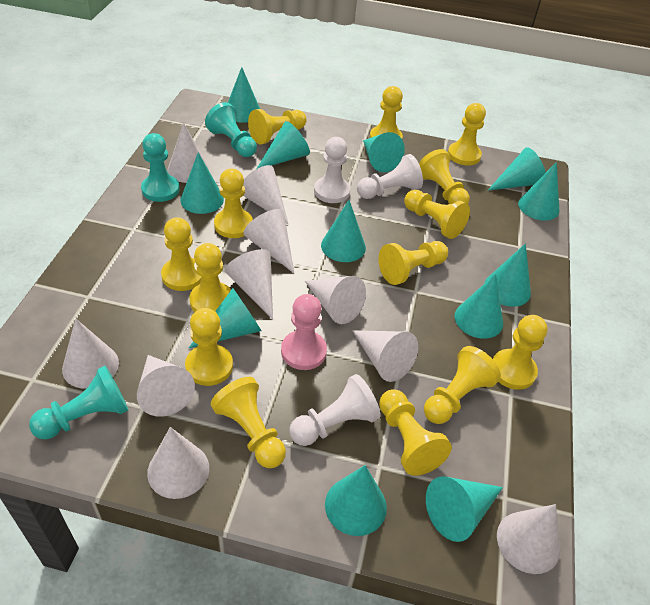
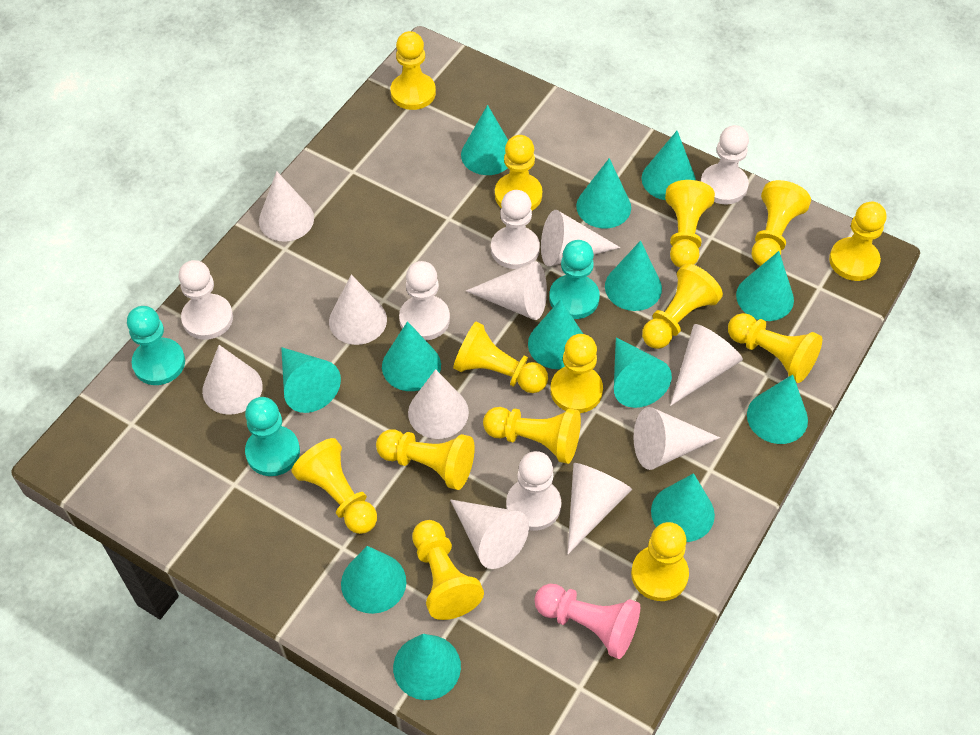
turquoise cone: 12 -> 13
white pawn: 3 -> 5

